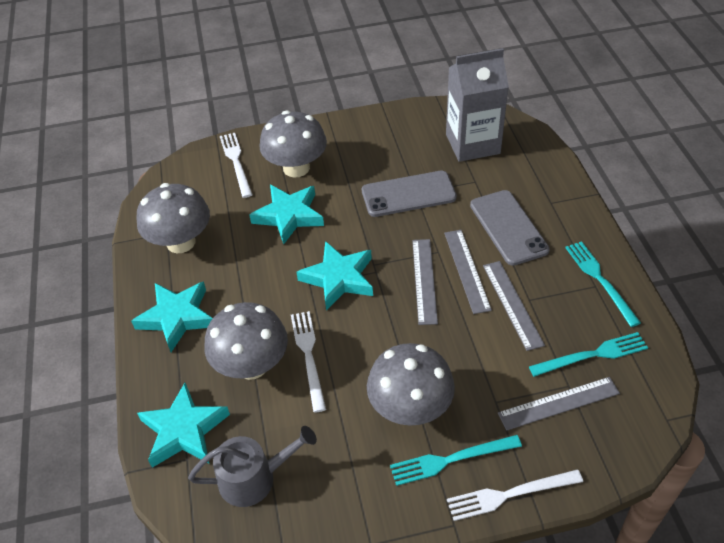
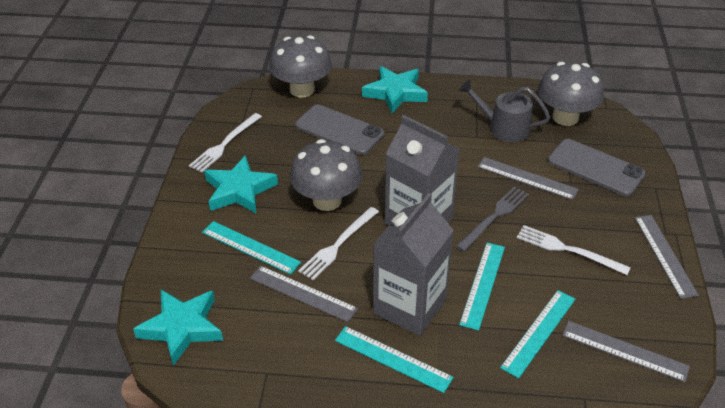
grey carton: 1 -> 2
grey fork: 0 -> 1
grey mushroom: 4 -> 3
turquoise fork: 3 -> 0
turquoise ruler: 0 -> 4
turquoise star: 4 -> 3

